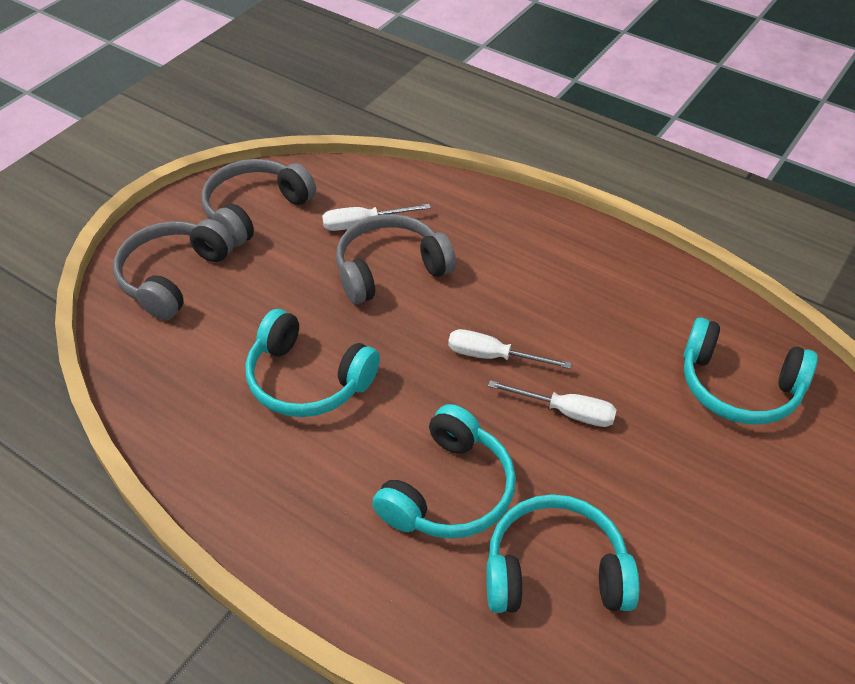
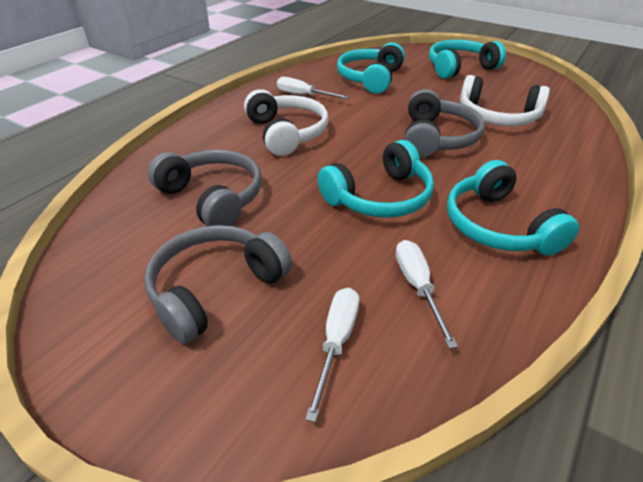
white headphones: 0 -> 2

